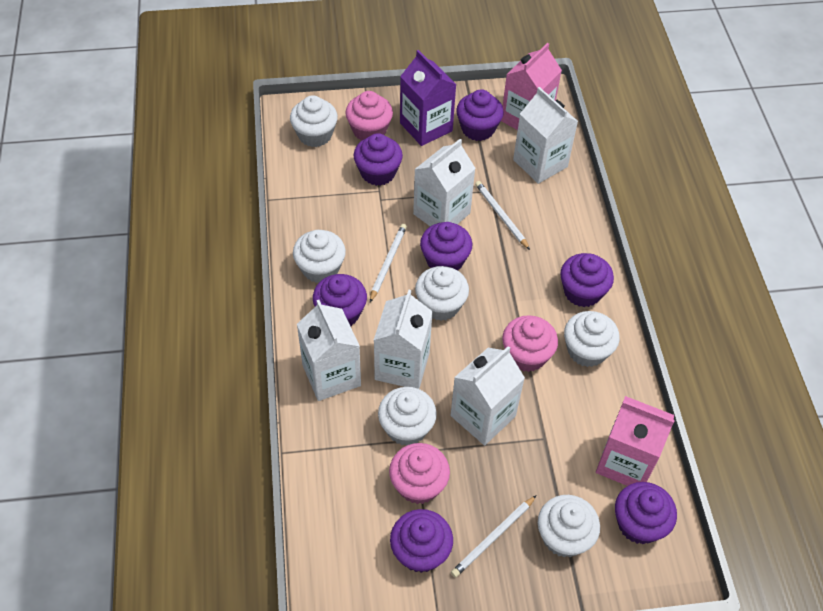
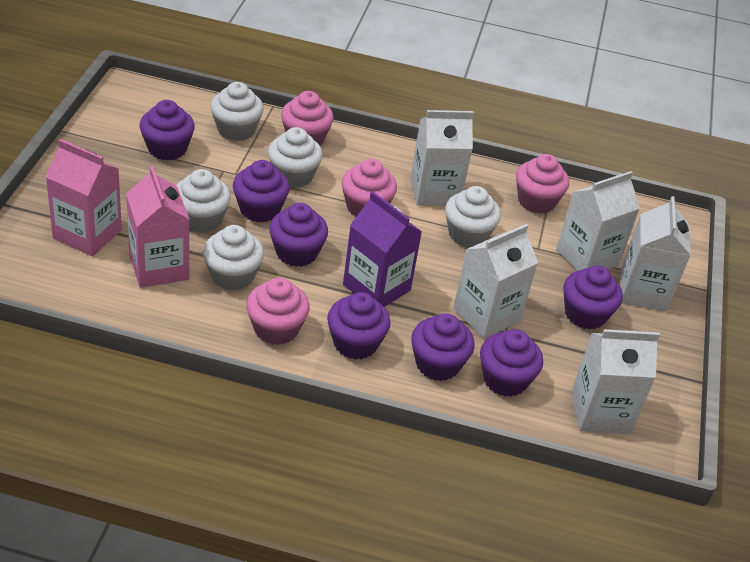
pink cupcake: 3 -> 4
white cupcake: 6 -> 5
white pencil: 3 -> 0

